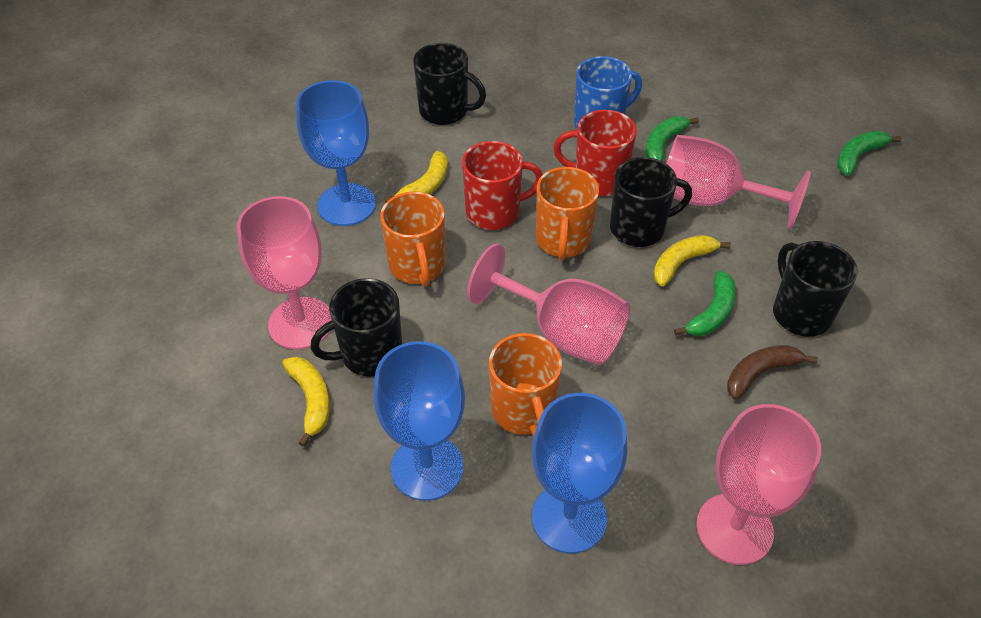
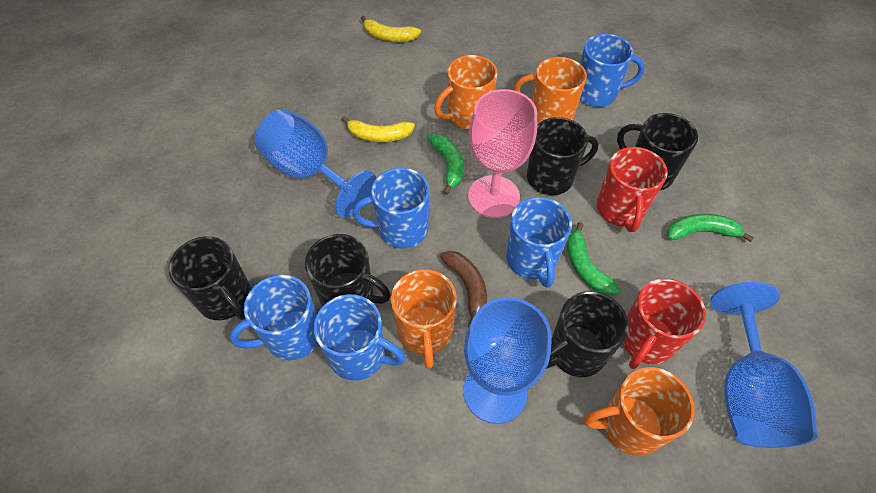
black mug: 4 -> 5
blue mug: 1 -> 5
orange mug: 3 -> 4
pink goblet: 4 -> 1
yellow banana: 3 -> 2

